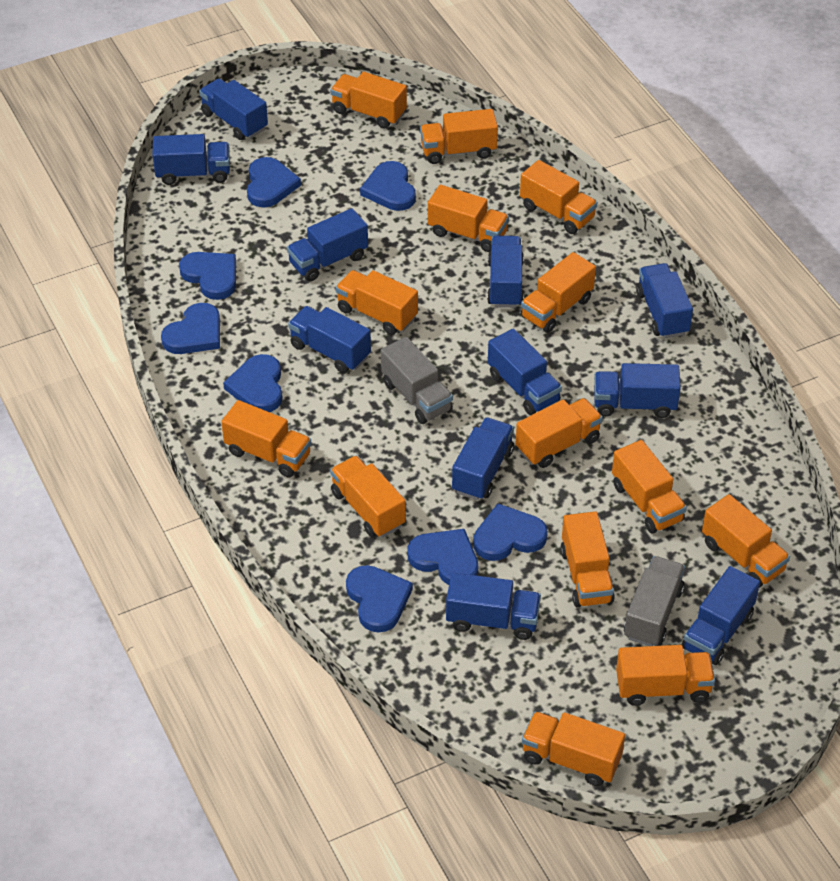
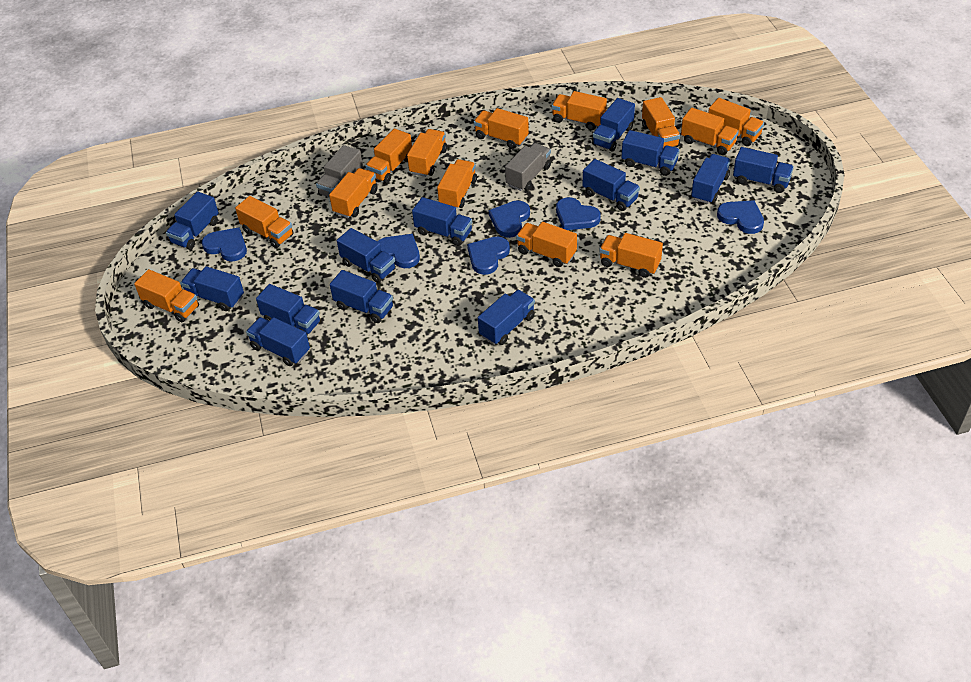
blue heart: 8 -> 6
blue truck: 11 -> 13
orange truck: 14 -> 13

